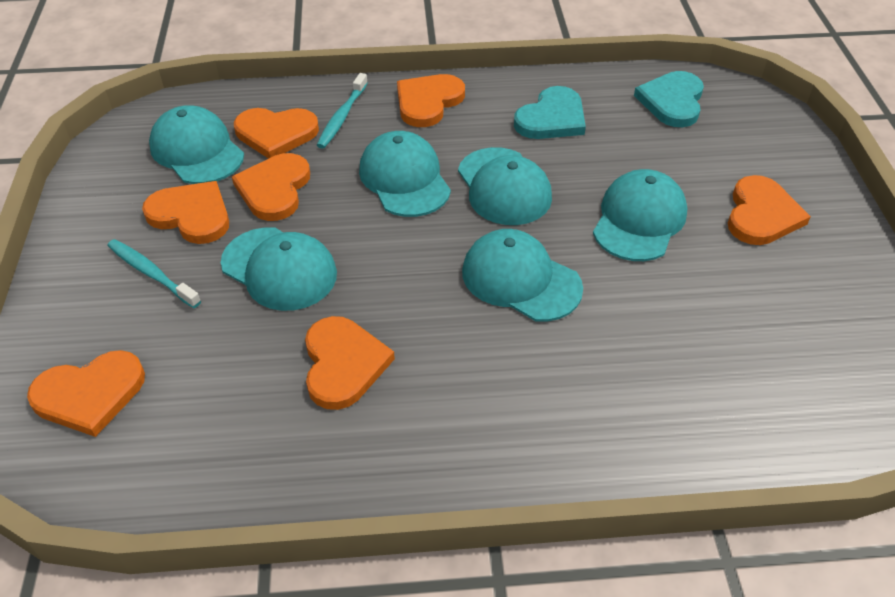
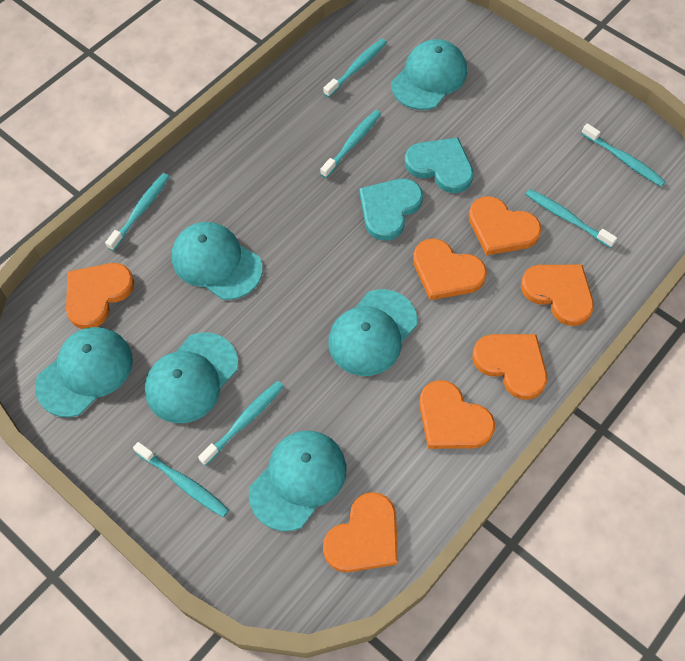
turquoise toothbrush: 2 -> 7

